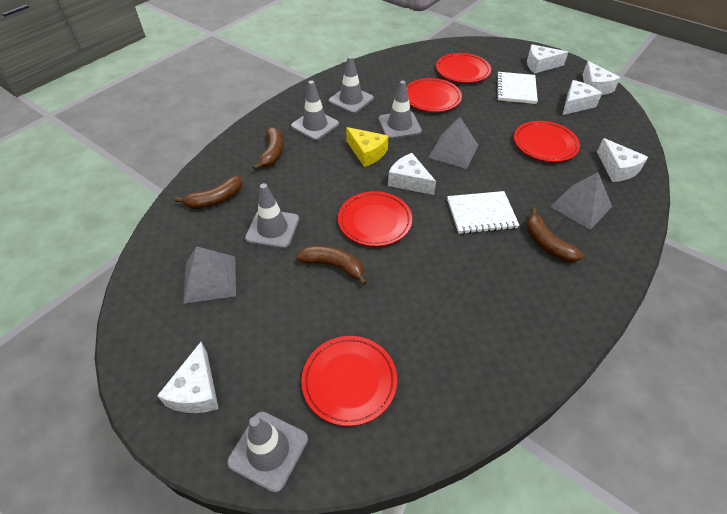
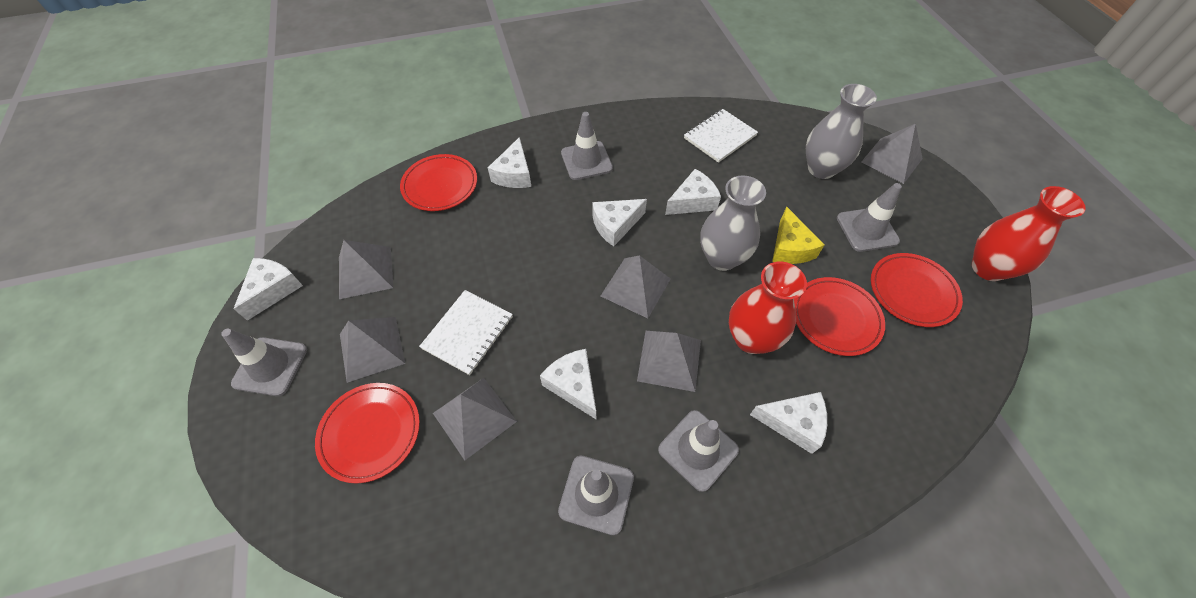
brown banana: 4 -> 0
grey pyramid: 3 -> 6
grey vase: 0 -> 2
red plate: 5 -> 4
red vase: 0 -> 2

